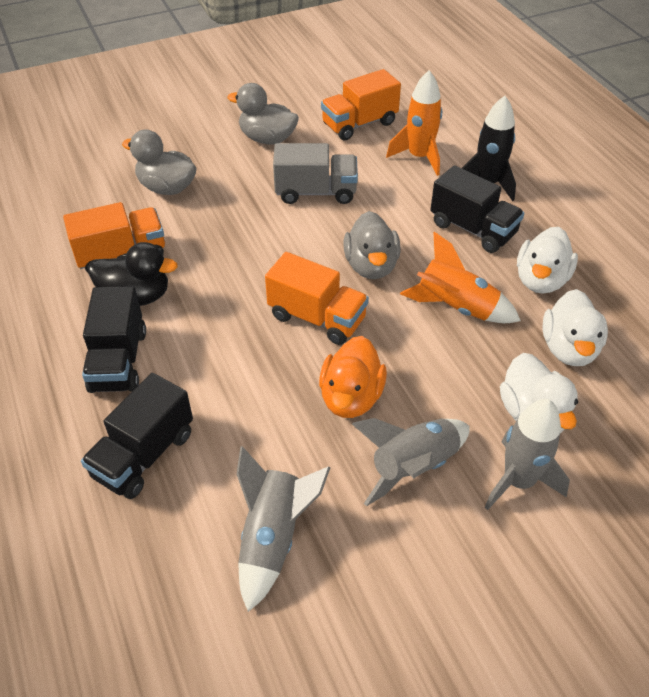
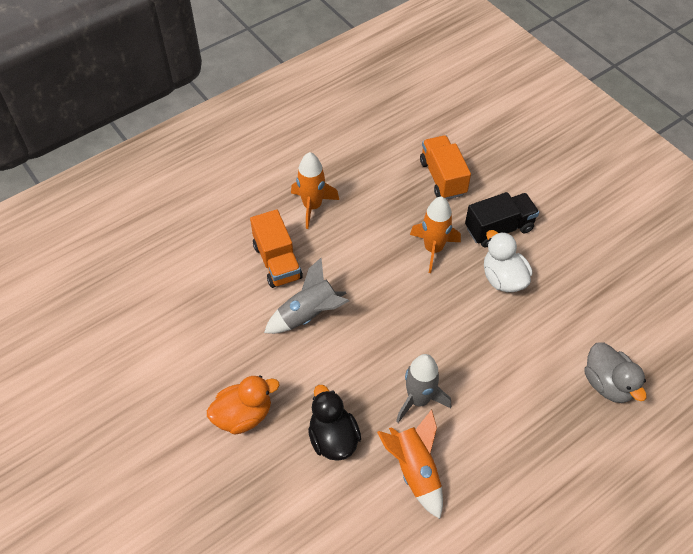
black rocket: 1 -> 0
black truck: 3 -> 1
grey duck: 3 -> 1
grey rocket: 3 -> 2
grey truck: 1 -> 0
orange rocket: 2 -> 3
orange truck: 3 -> 2
white duck: 3 -> 1

